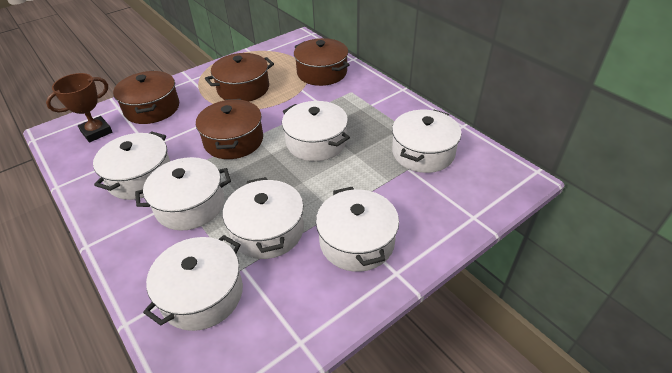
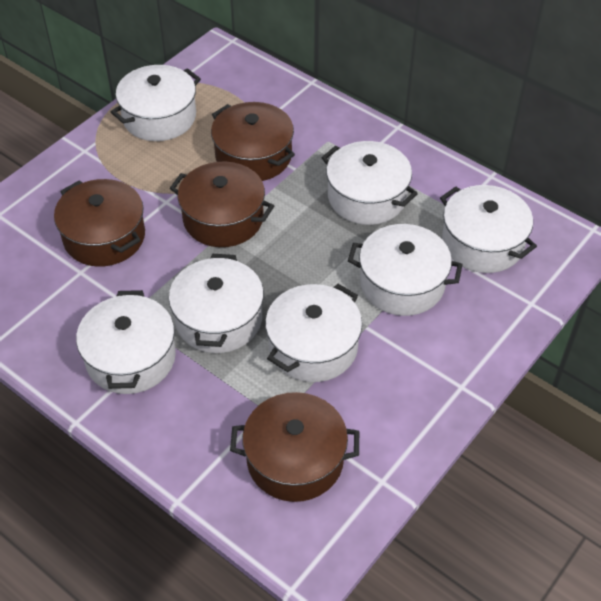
brown trophy: 1 -> 0

